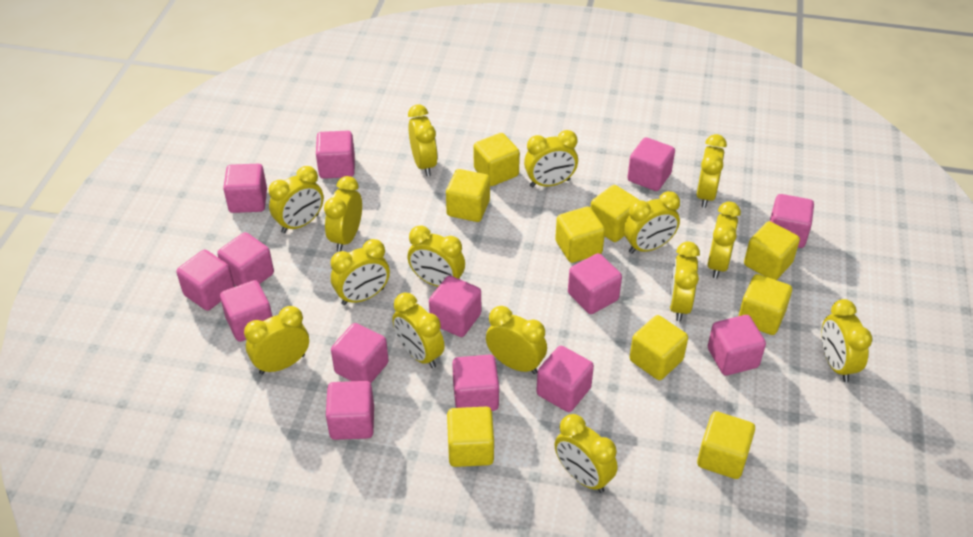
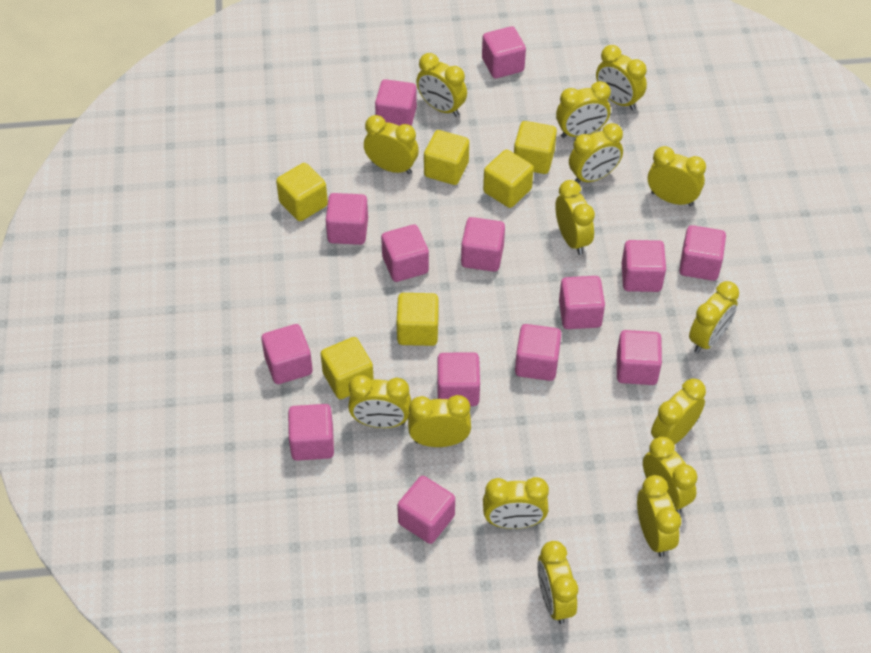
yellow cube: 9 -> 6

